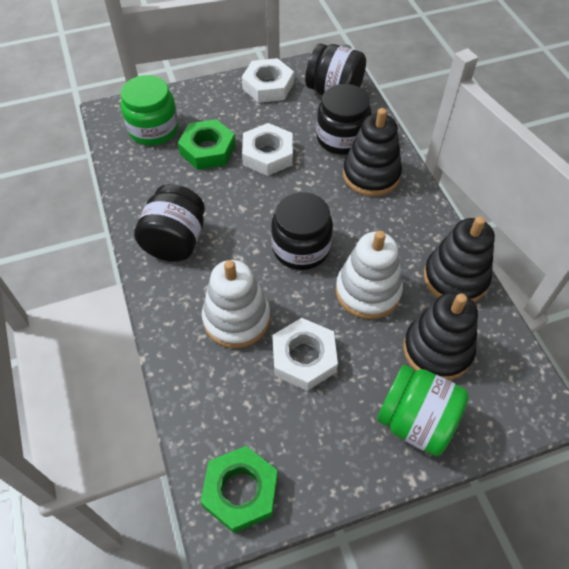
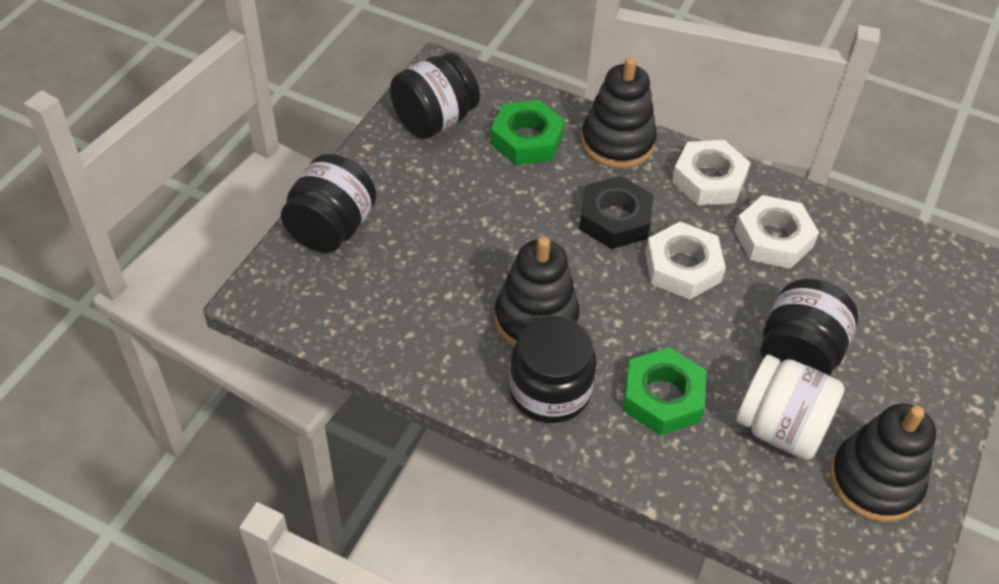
black nut: 0 -> 1
green jar: 2 -> 0
white jar: 0 -> 1
white stacking toy: 2 -> 0

